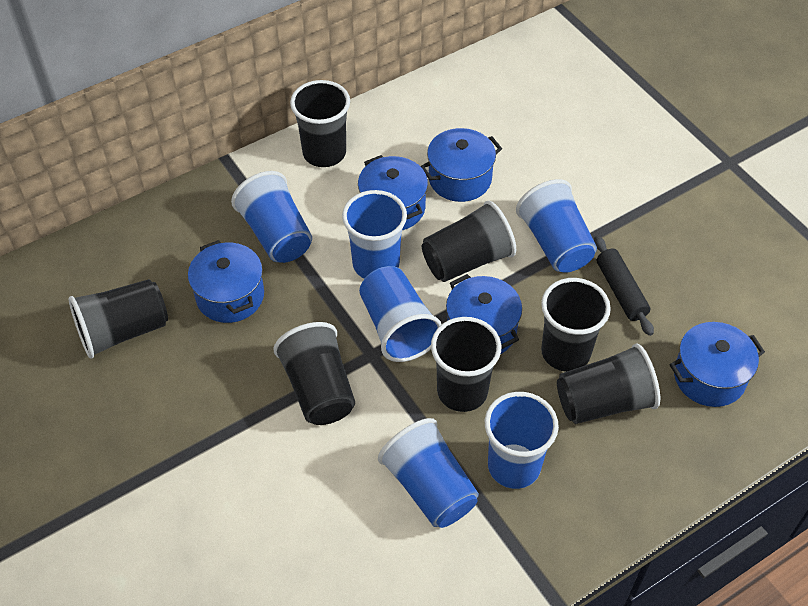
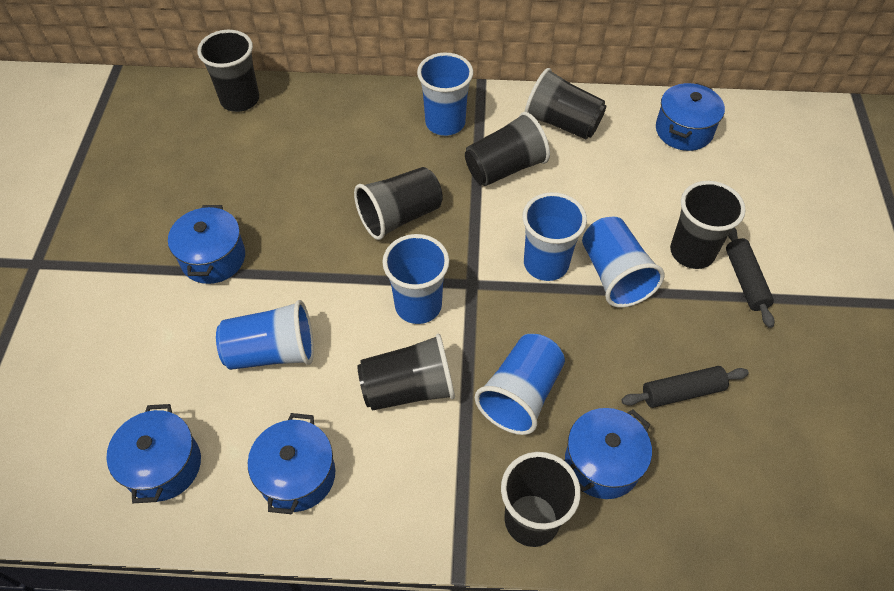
black rolling pin: 1 -> 2

